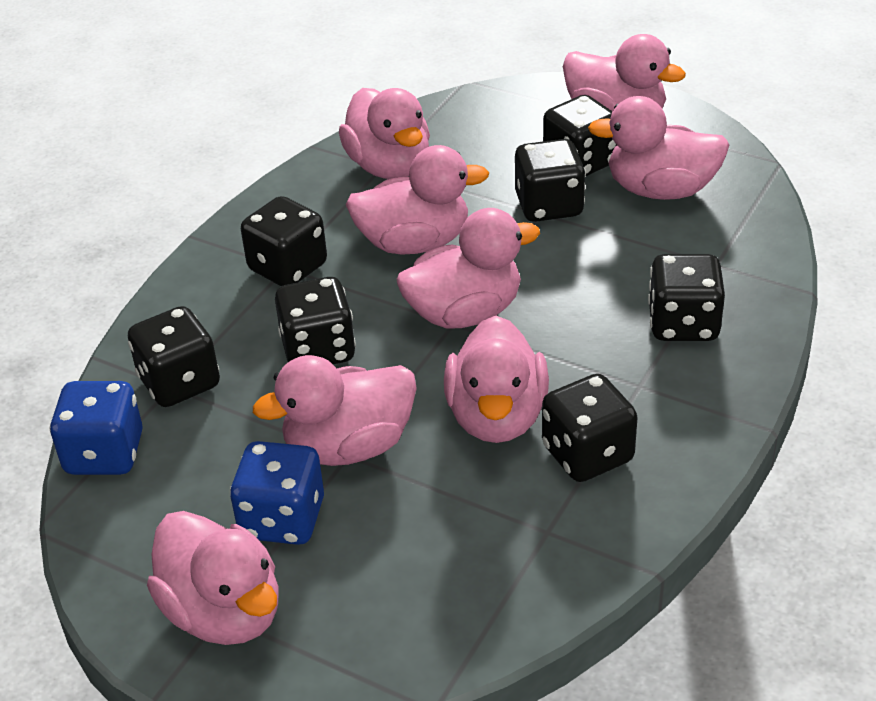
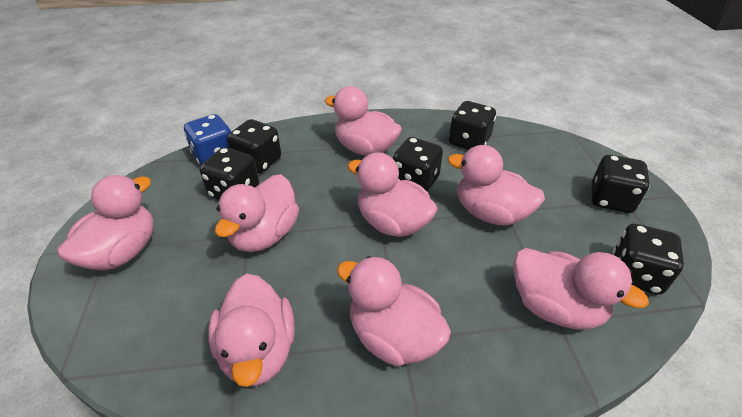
black dice: 7 -> 6
blue dice: 2 -> 1

